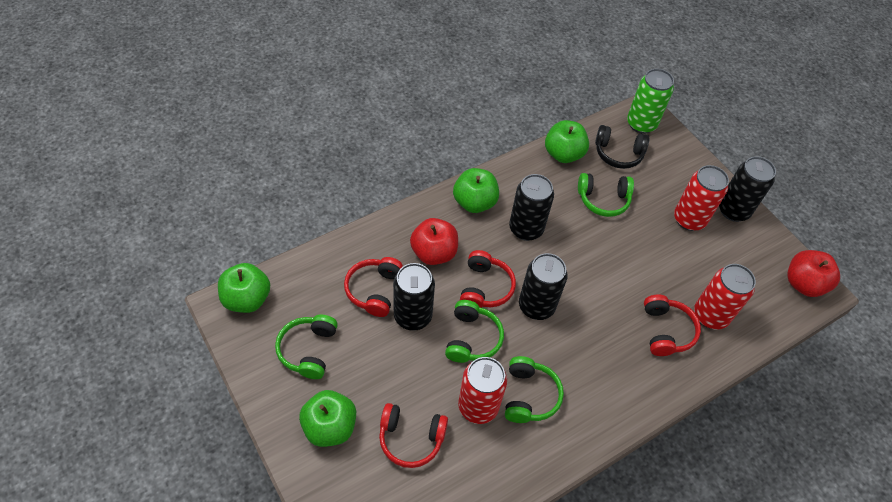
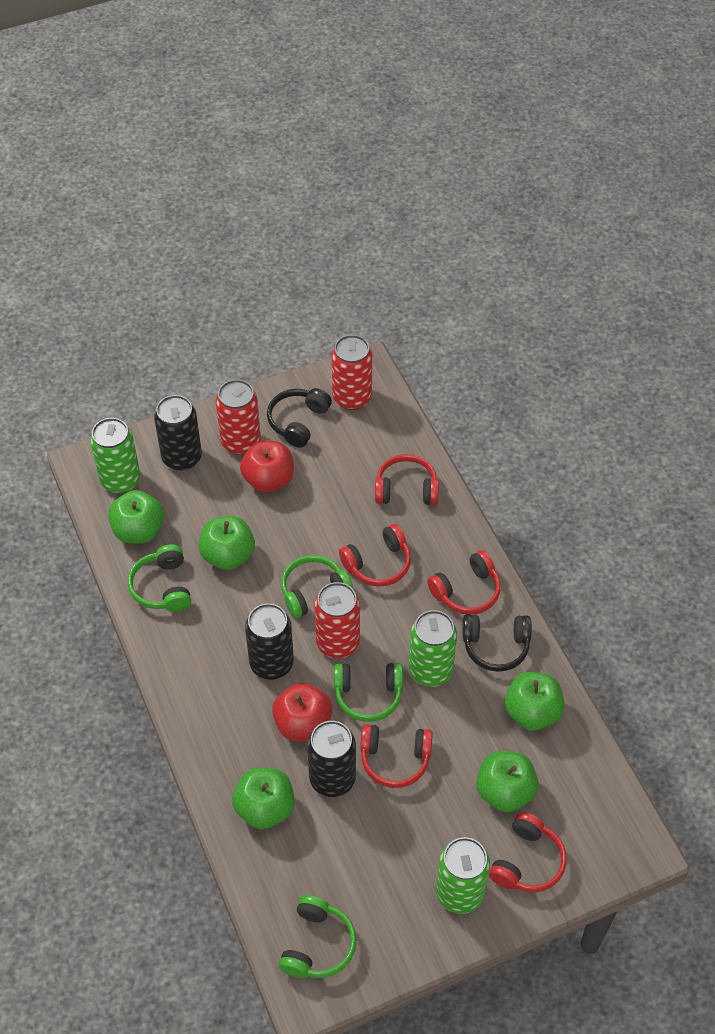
black can: 4 -> 3
black headphones: 1 -> 2
green apple: 4 -> 5
green can: 1 -> 3
red headphones: 4 -> 5

